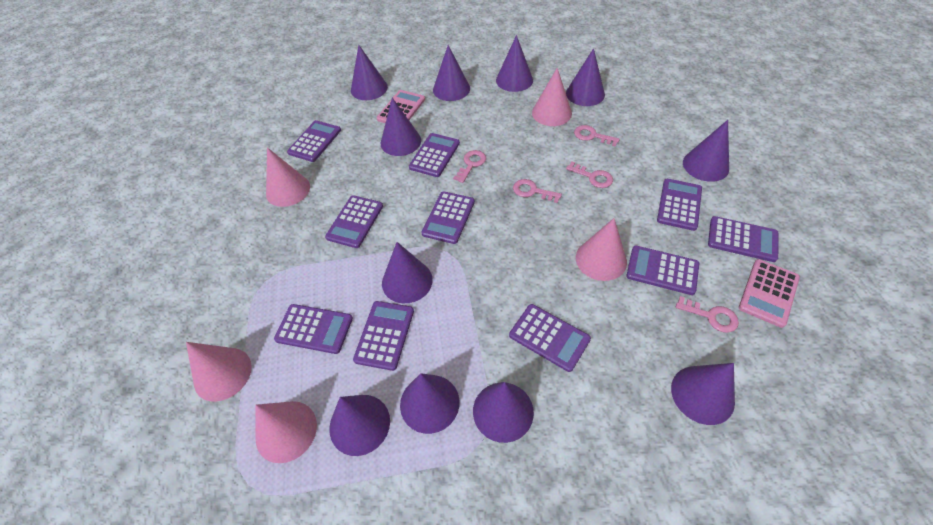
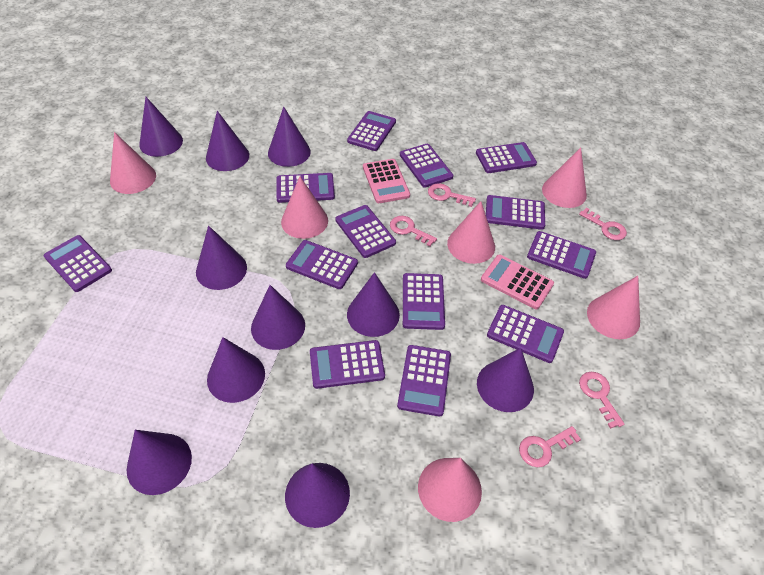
pink cone: 5 -> 6
purple calculator: 10 -> 13
purple cone: 11 -> 10

